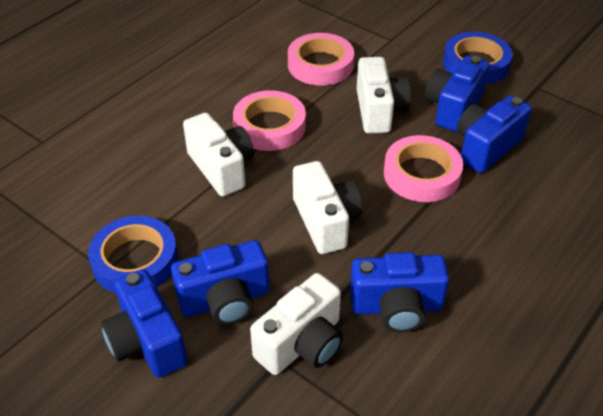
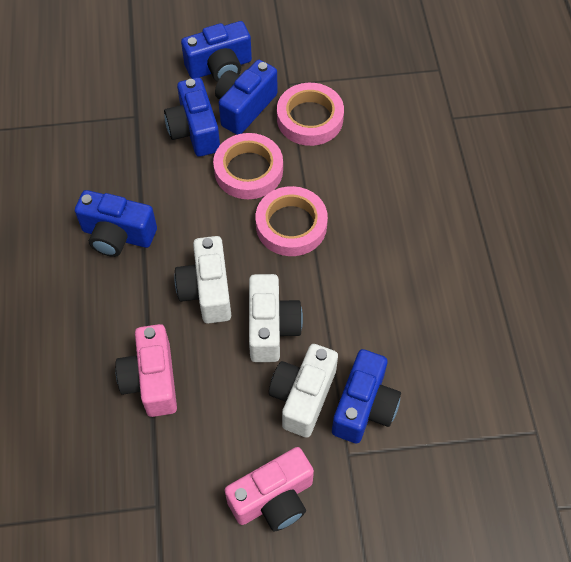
blue tape: 2 -> 0
pink camera: 0 -> 2
white camera: 4 -> 3

